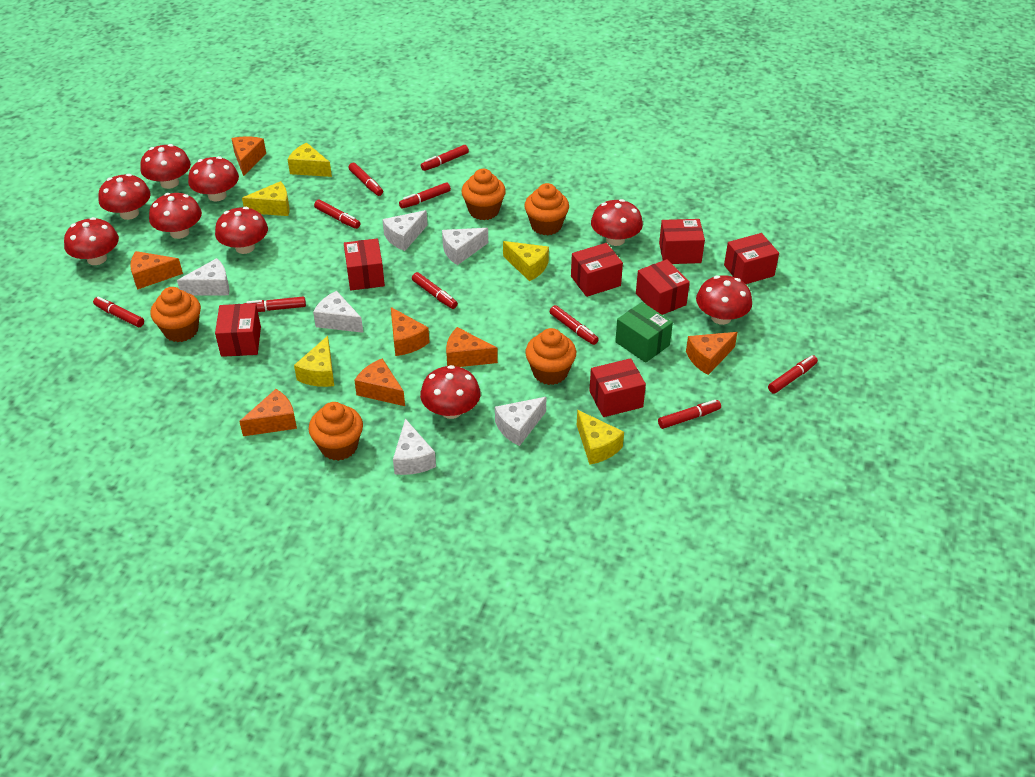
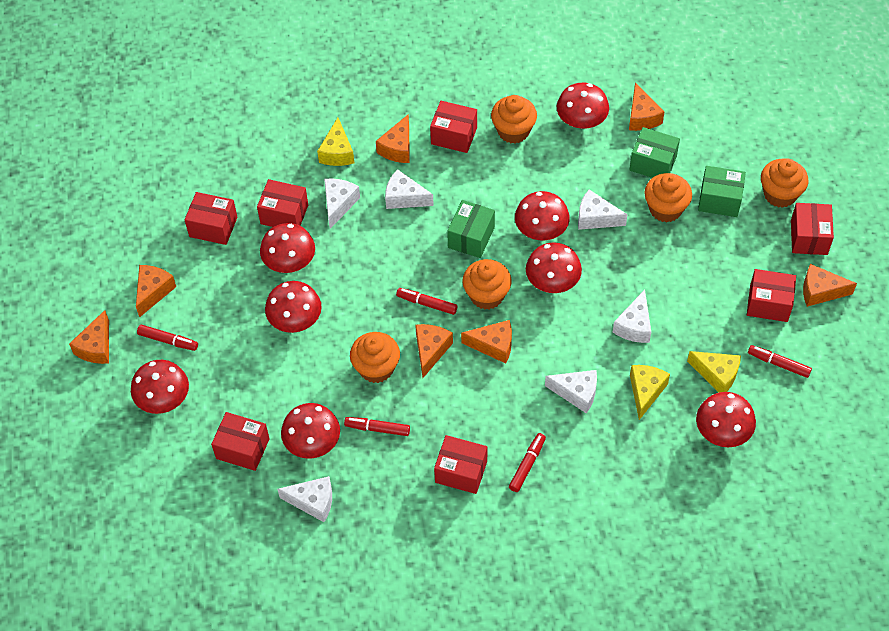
green box: 1 -> 3
red marker: 10 -> 5
red mushroom: 9 -> 8
yellow cheese: 5 -> 3

